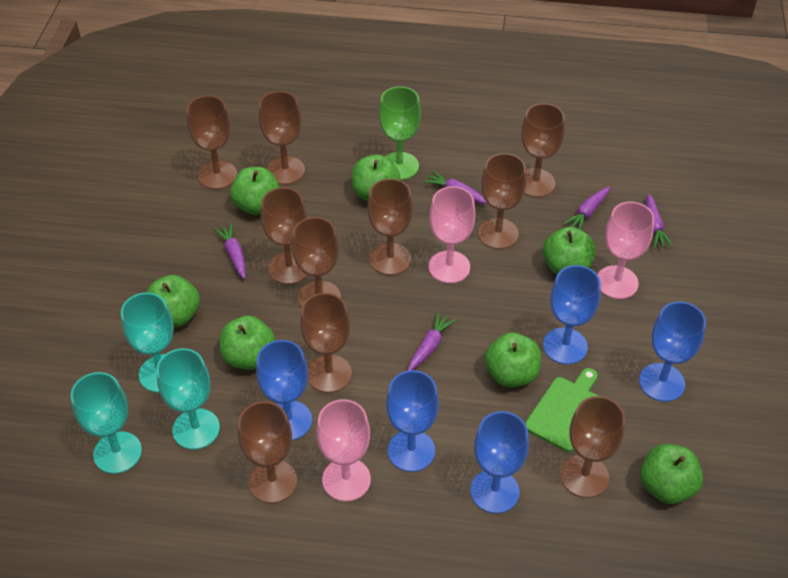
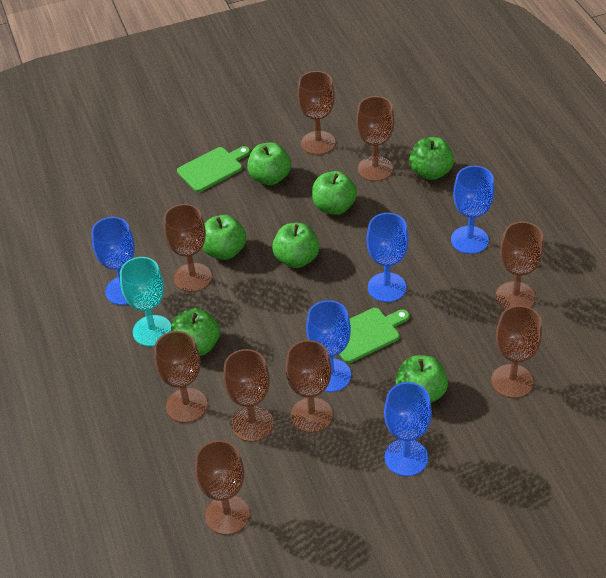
brown goblet: 10 -> 9
green cutting board: 1 -> 2
green goblet: 1 -> 0
pink goblet: 3 -> 0
purple carrot: 5 -> 0
turquoise goblet: 3 -> 1

